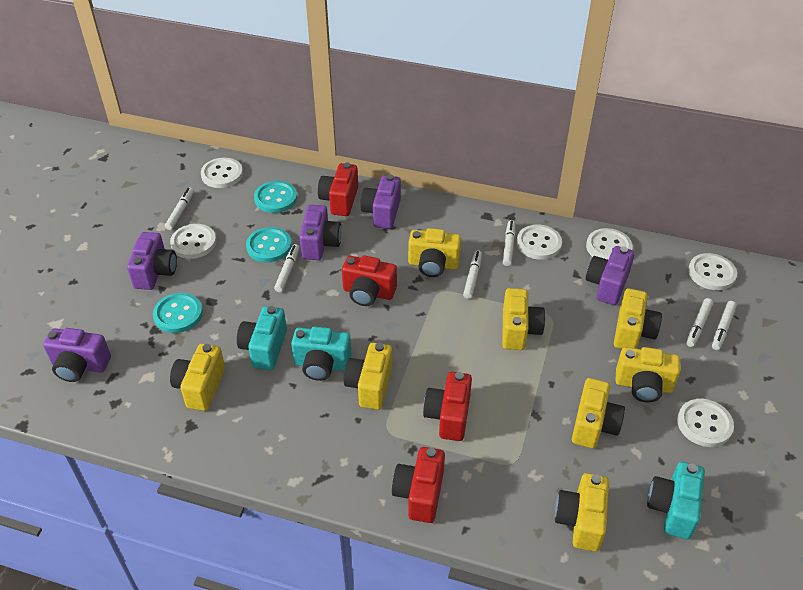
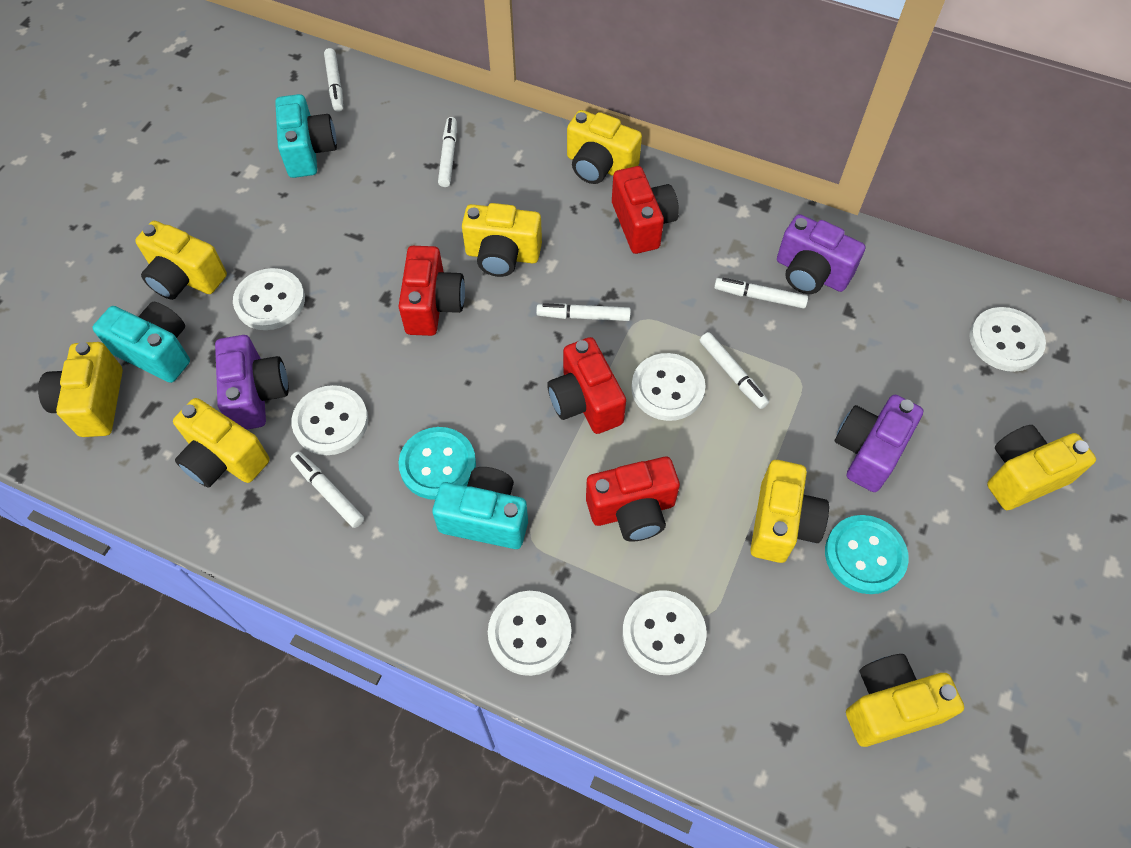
purple camera: 5 -> 3
turquoise button: 3 -> 2

